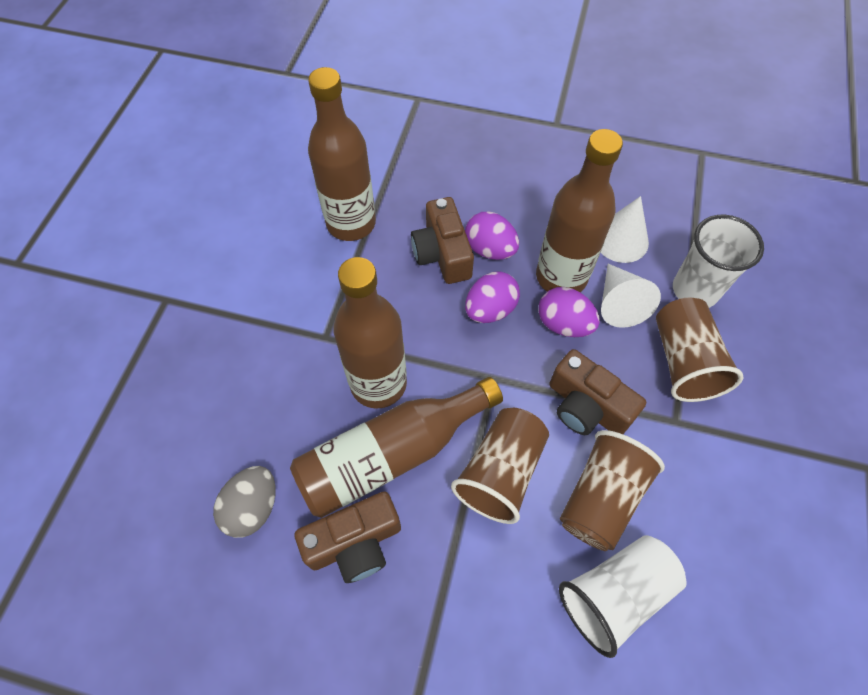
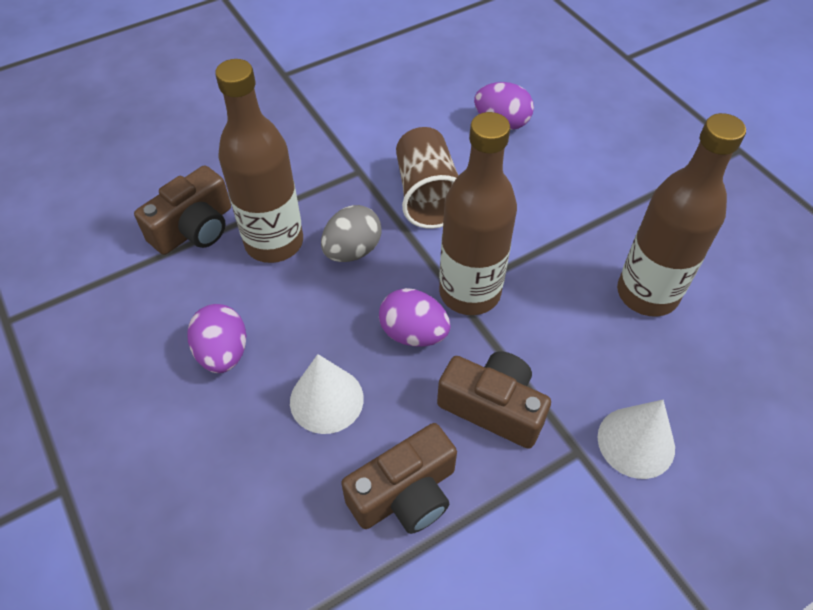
brown bottle: 4 -> 3
brown cup: 3 -> 1
white cup: 2 -> 0

